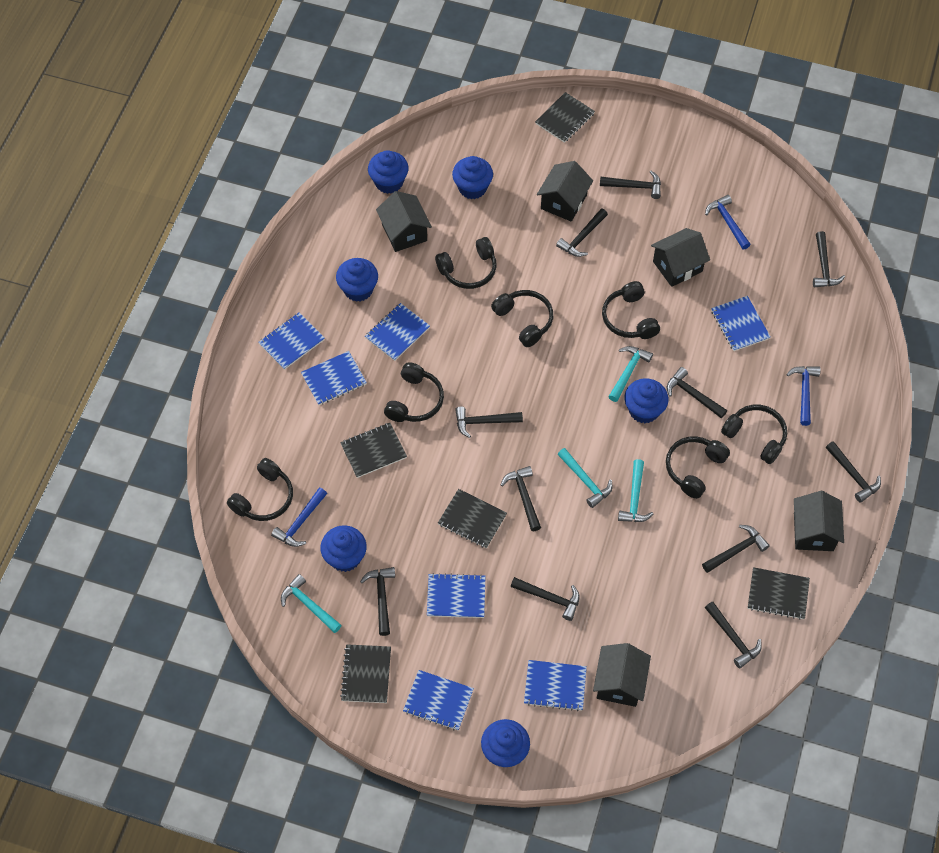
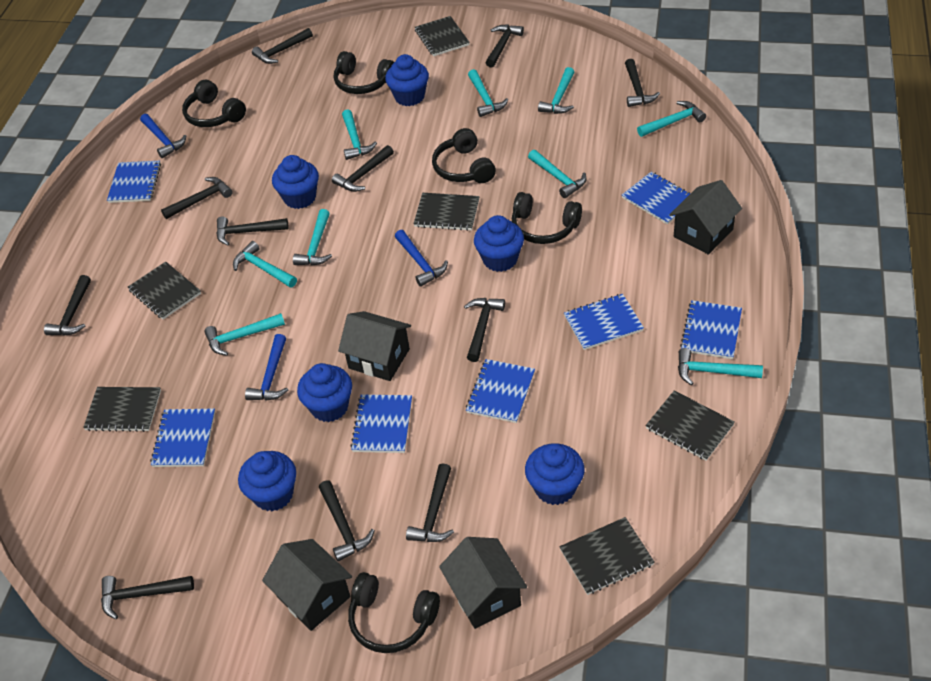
black headphones: 7 -> 5
black house: 5 -> 4
black notebook: 5 -> 6
turquoise hammer: 4 -> 9

